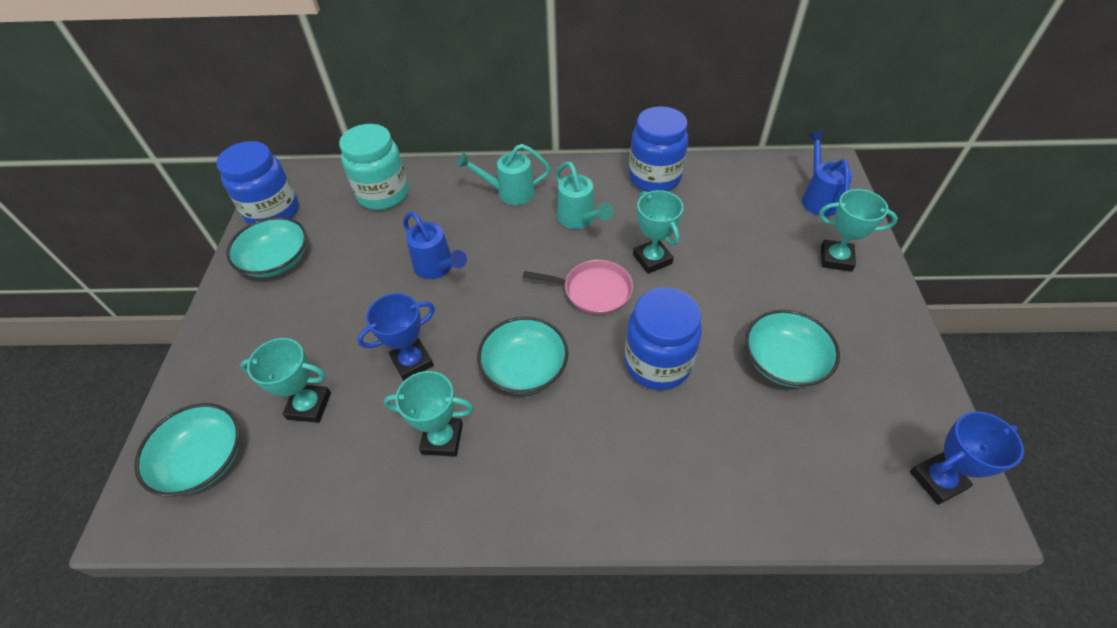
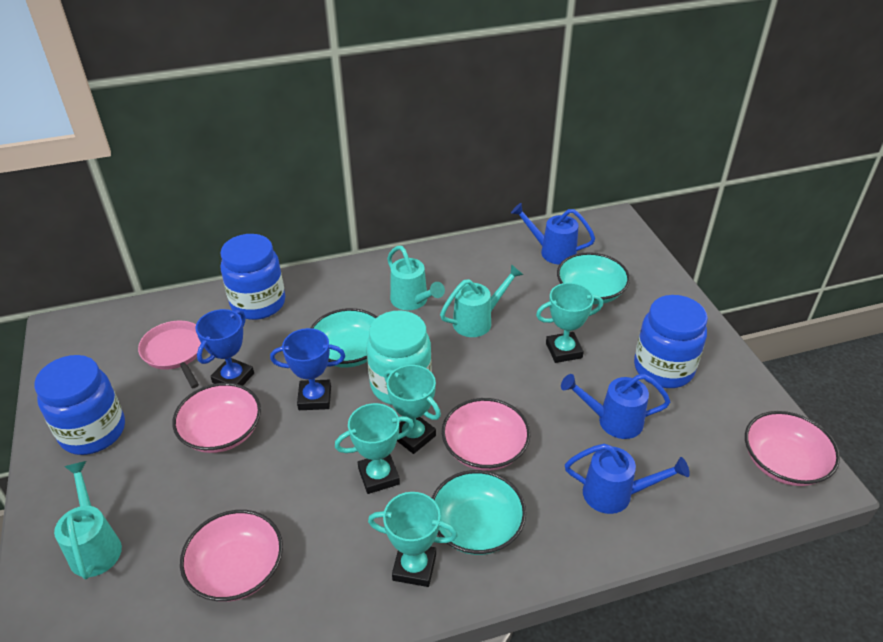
blue watering can: 2 -> 3
pink bowl: 0 -> 4
turquoise bowl: 4 -> 3
turquoise watering can: 2 -> 3

